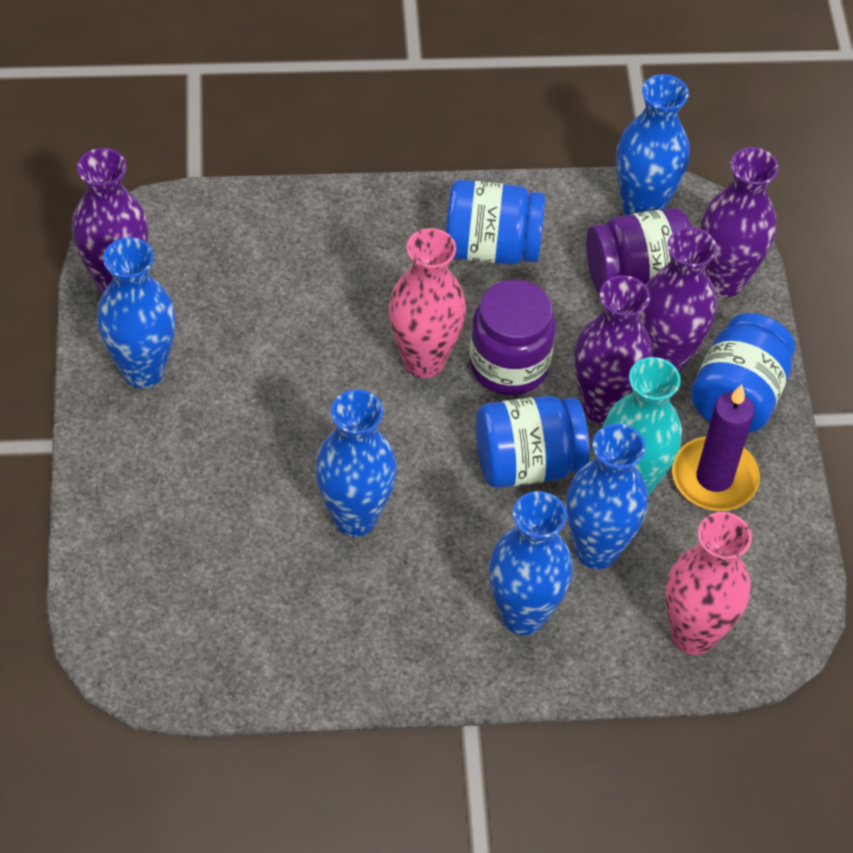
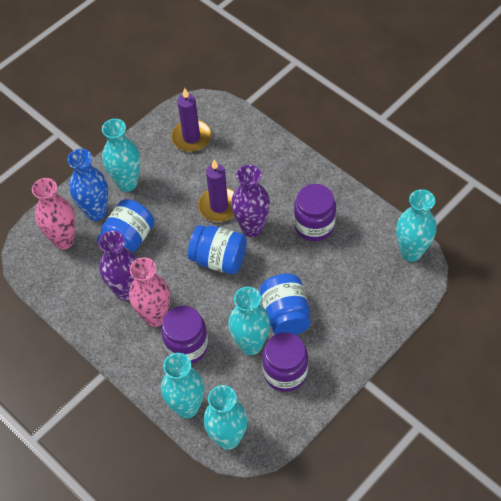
blue vase: 5 -> 1
purple candle: 1 -> 2
purple jar: 2 -> 3
purple vase: 4 -> 2
turquoise vase: 1 -> 5

